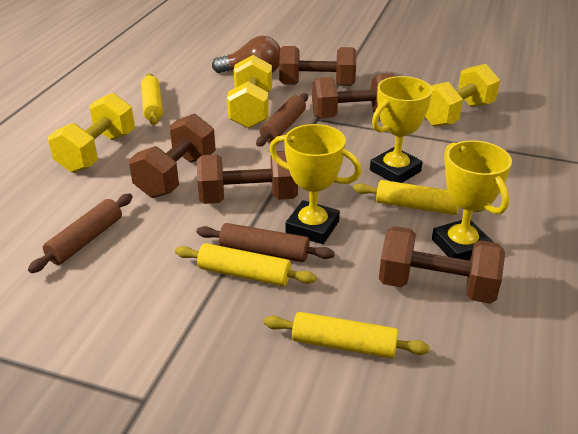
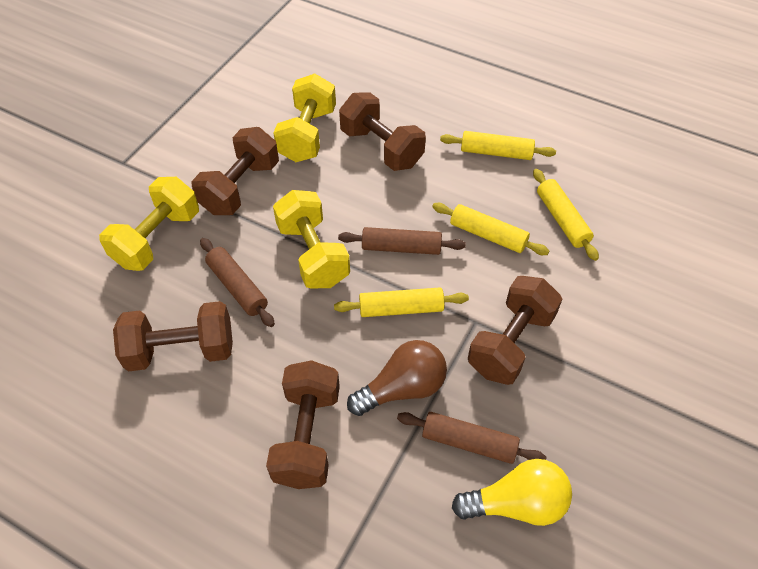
yellow light bulb: 0 -> 1
yellow trophy: 3 -> 0

